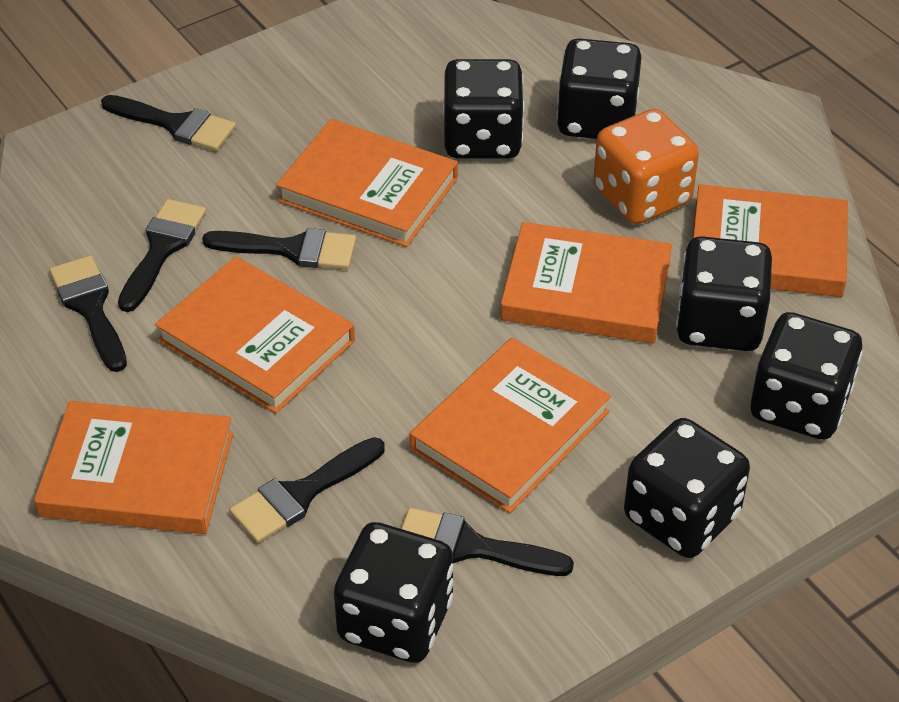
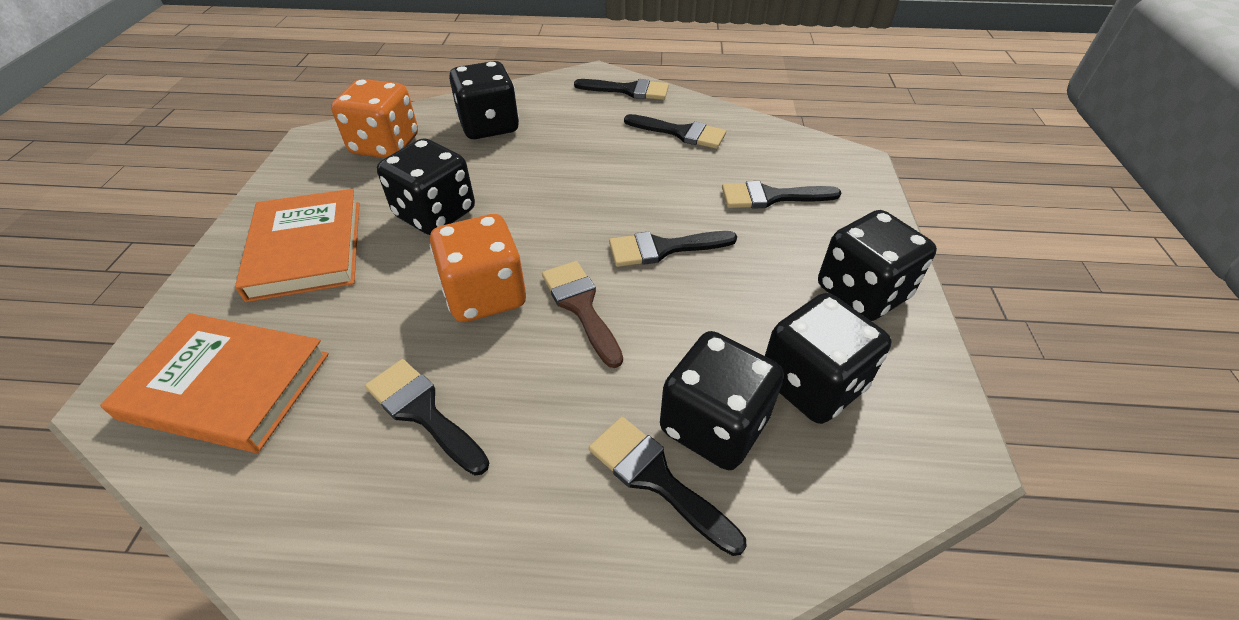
black dice: 6 -> 5
brown brush: 0 -> 1
orange book: 6 -> 2
orange dice: 1 -> 2

